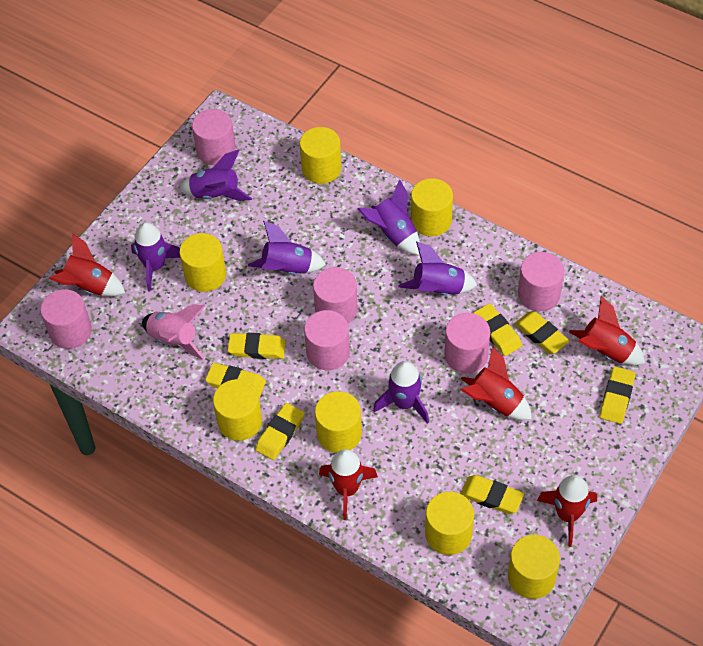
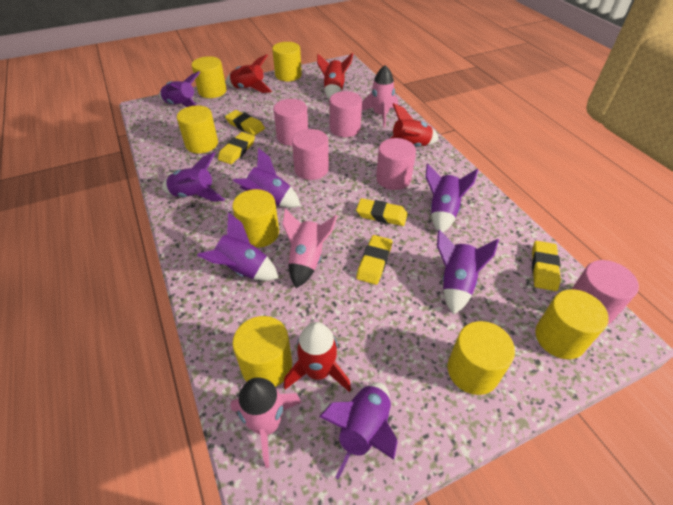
pink cylinder: 6 -> 5
pink rocket: 1 -> 3
purple rocket: 6 -> 7
red rocket: 5 -> 4
yellow eraser: 7 -> 5

